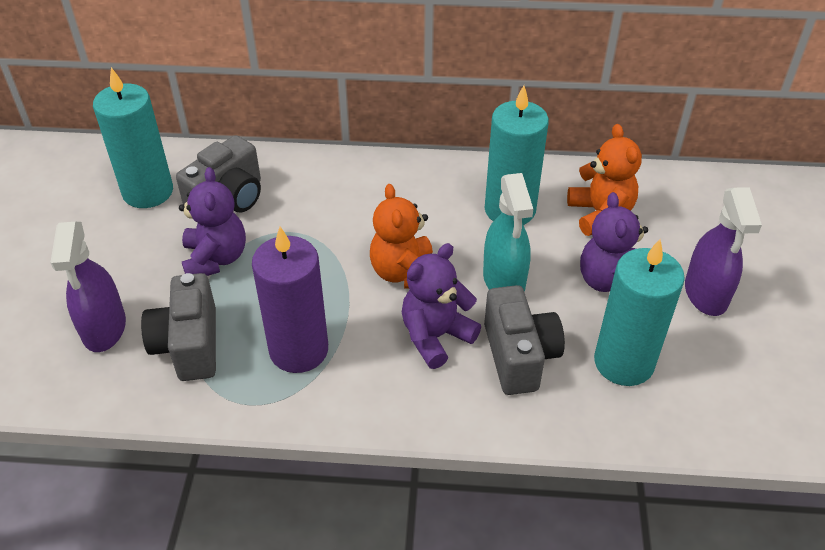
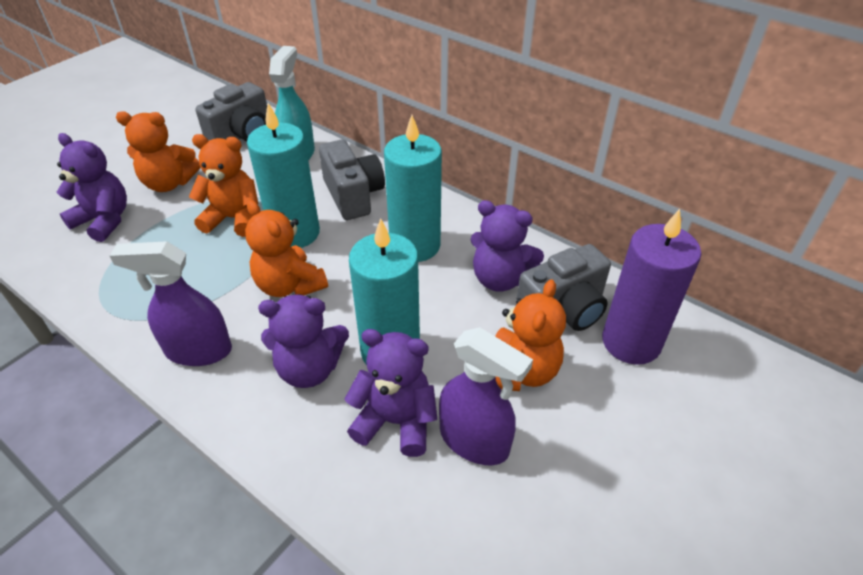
orange teddy bear: 2 -> 4
purple teddy bear: 3 -> 4

